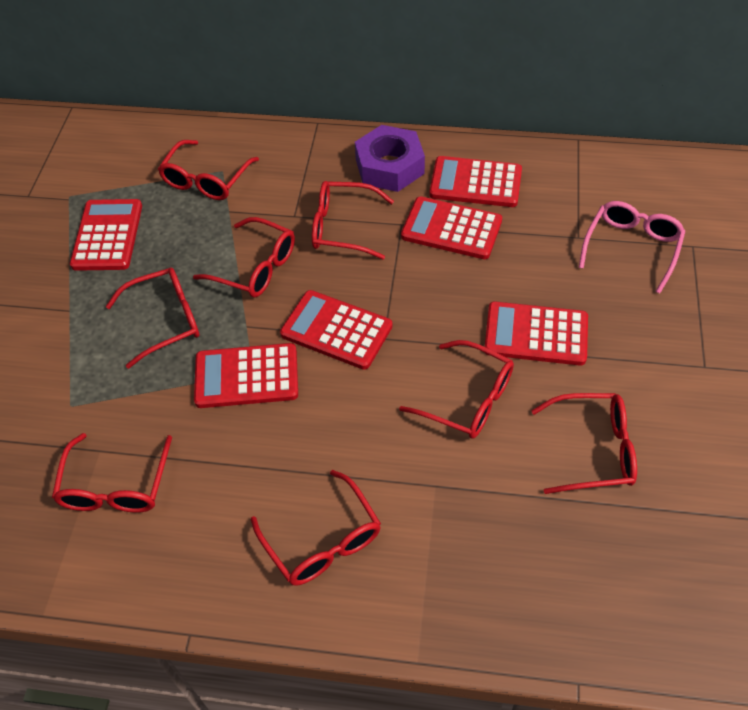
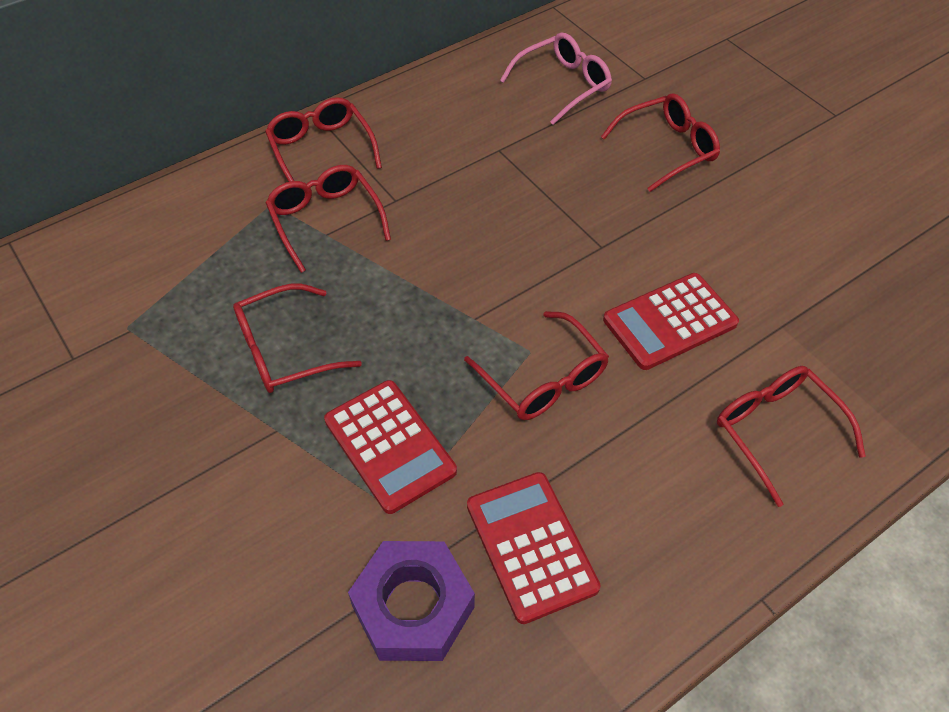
red calculator: 6 -> 3
red glasses: 8 -> 6

